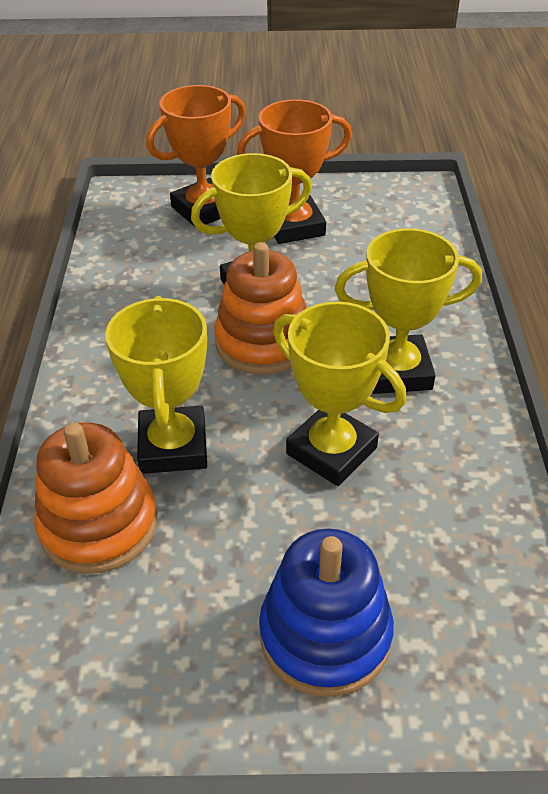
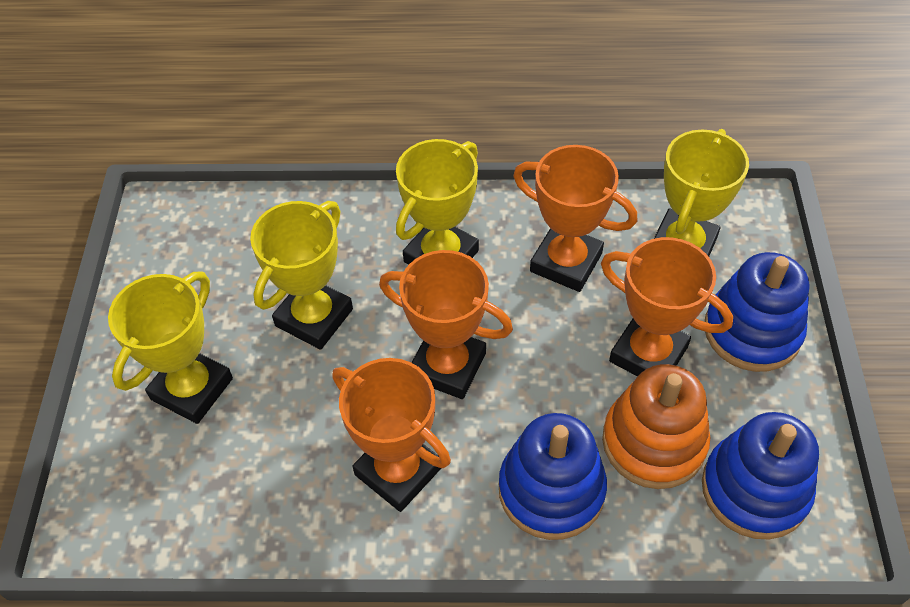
blue stacking toy: 1 -> 3
orange stacking toy: 2 -> 1
orange trophy: 2 -> 4

